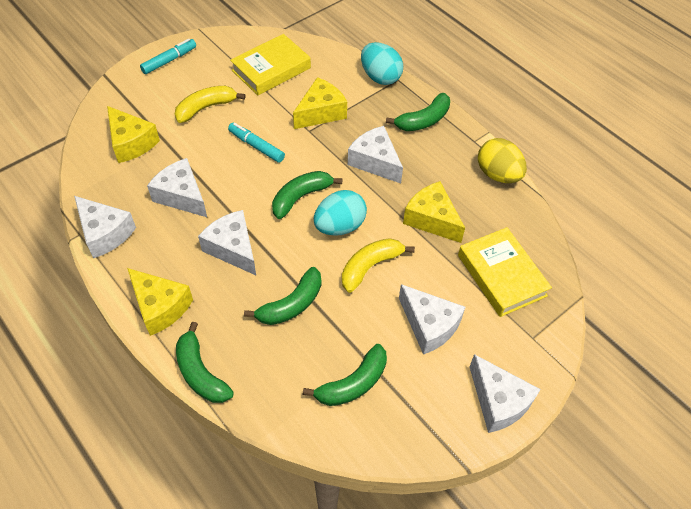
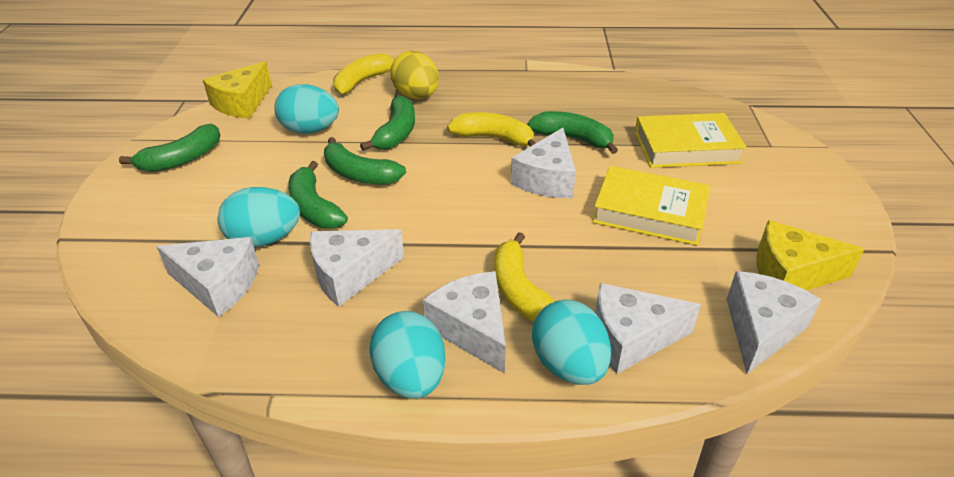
turquoise egg: 2 -> 4
turquoise marker: 2 -> 0
yellow banana: 2 -> 3
yellow cheese: 4 -> 2

